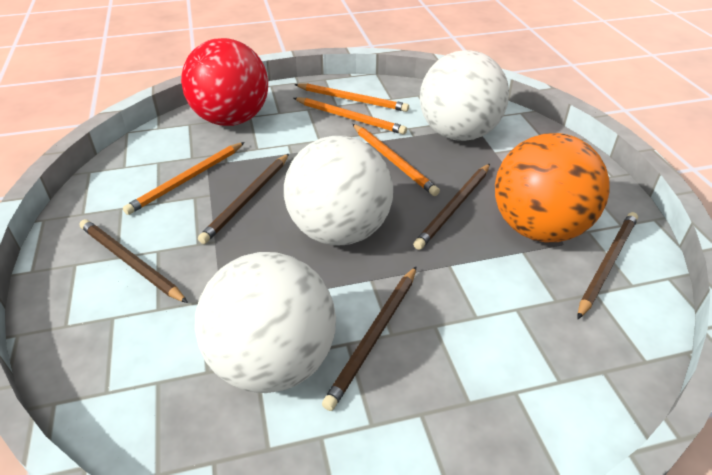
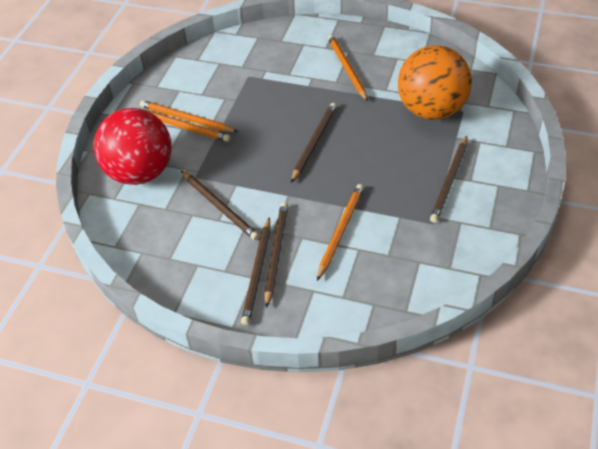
white ball: 3 -> 0

